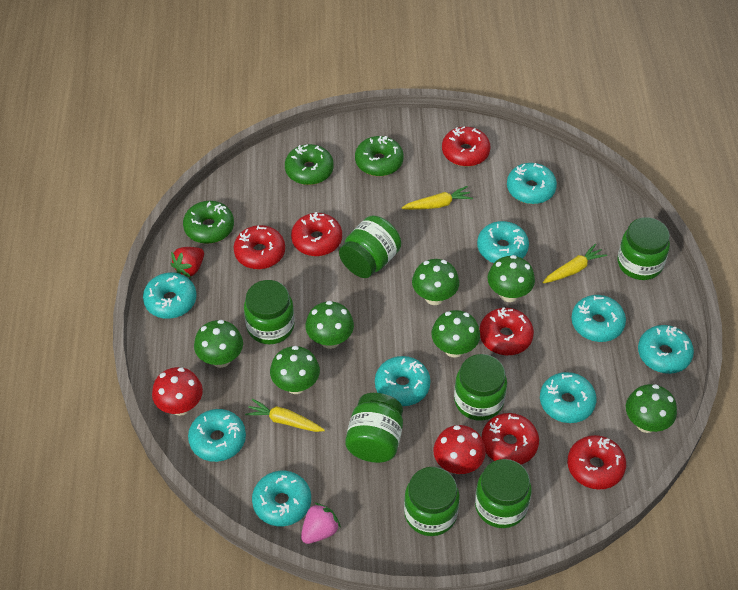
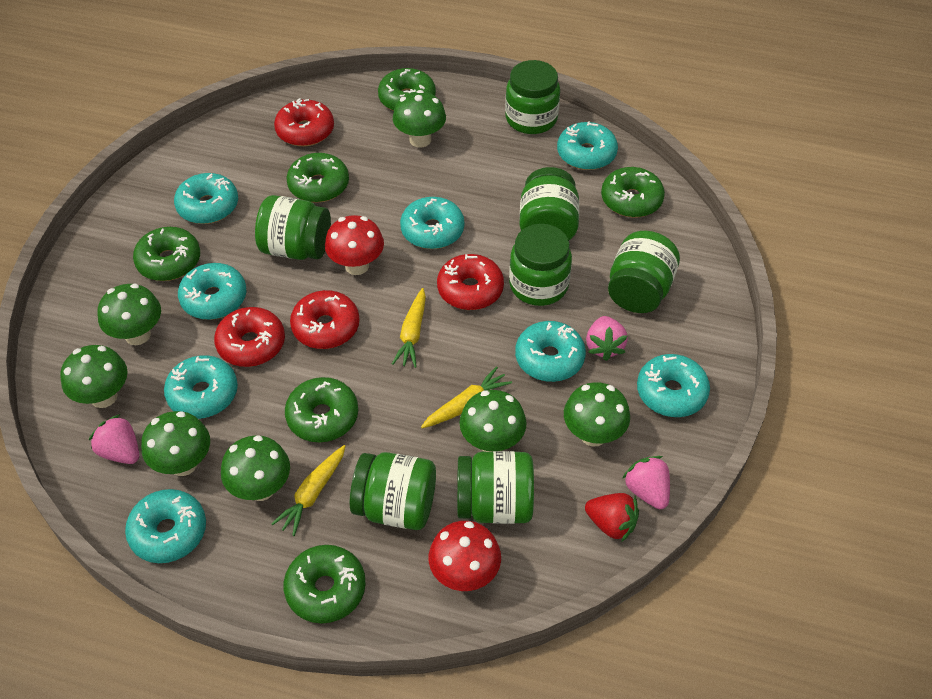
green donut: 3 -> 6
pink strawberry: 1 -> 3
red donut: 6 -> 4
turquoise donut: 9 -> 8

